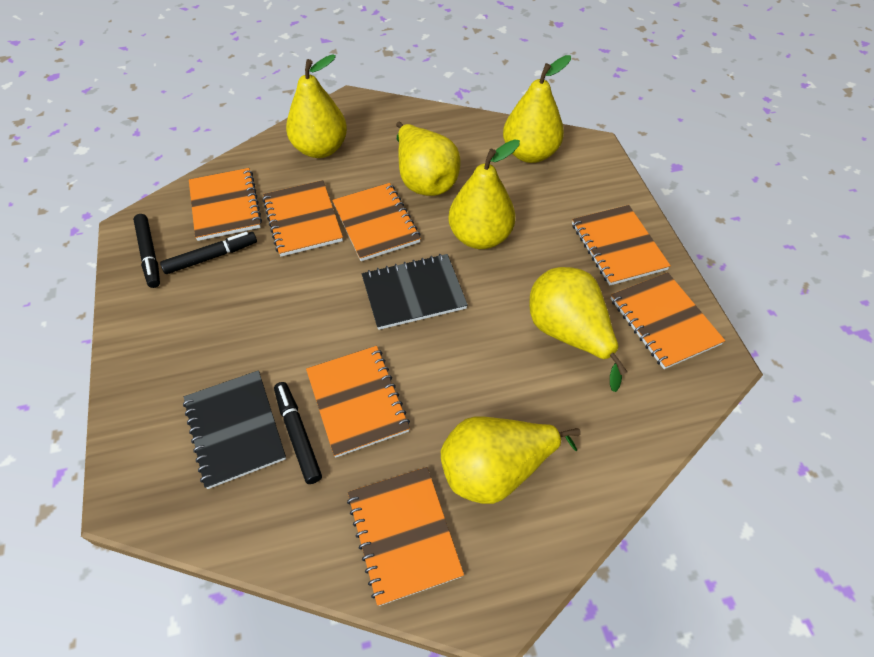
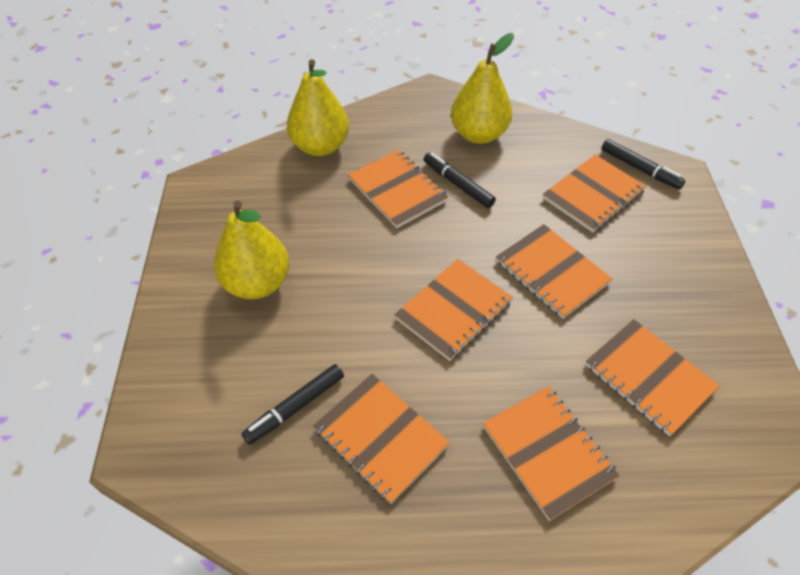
black notebook: 2 -> 0
yellow pear: 6 -> 3

